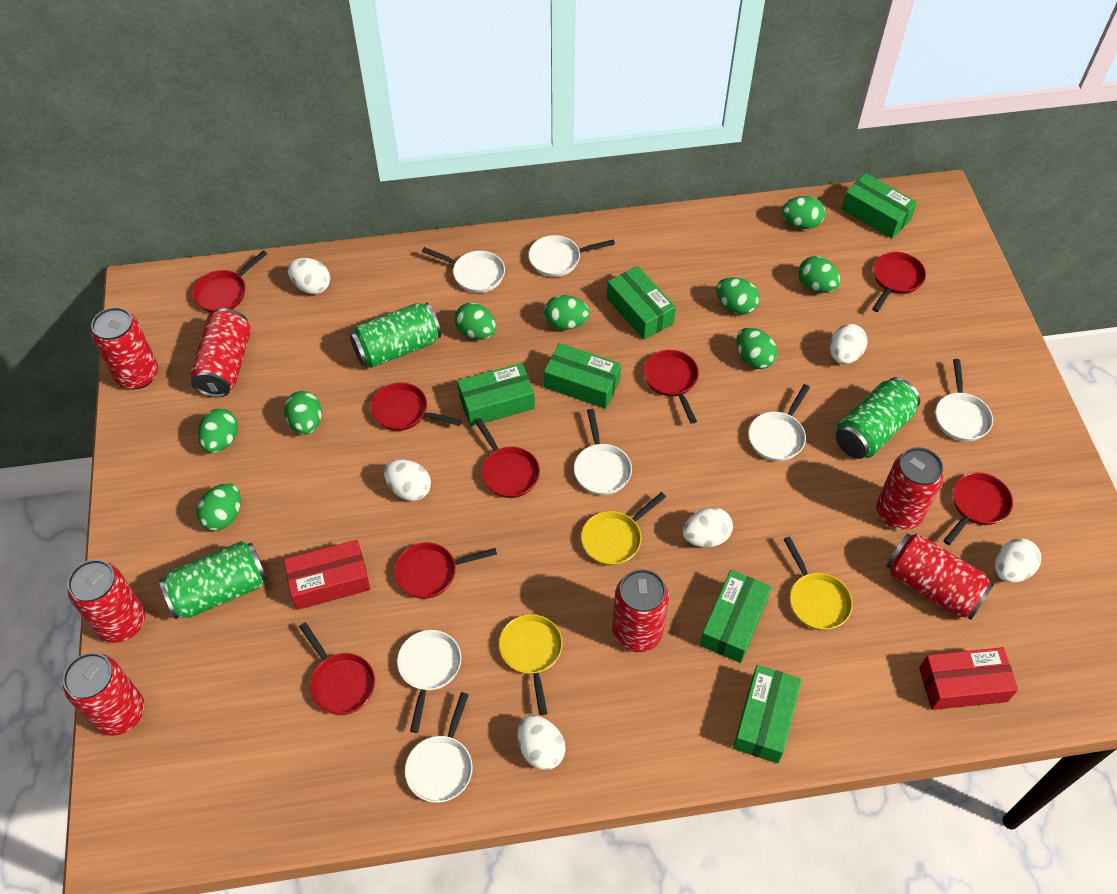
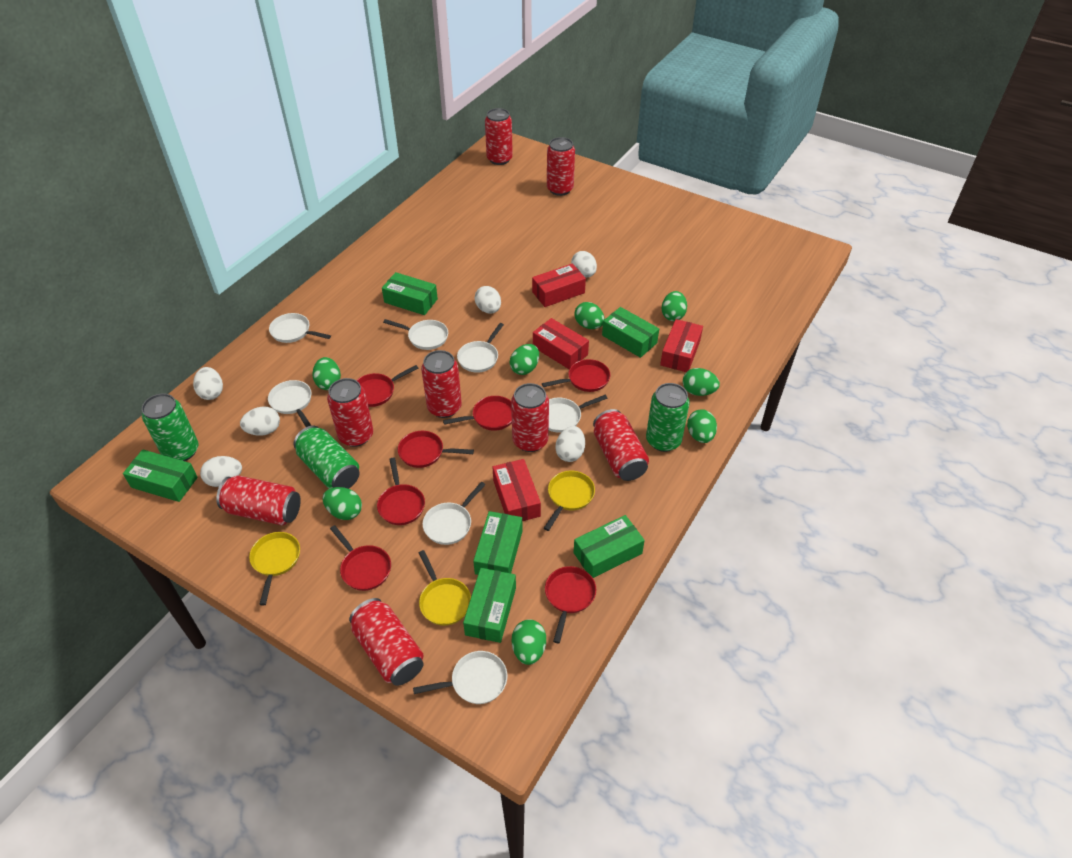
green egg: 9 -> 8
red box: 2 -> 4
red can: 7 -> 8
red pan: 8 -> 7

